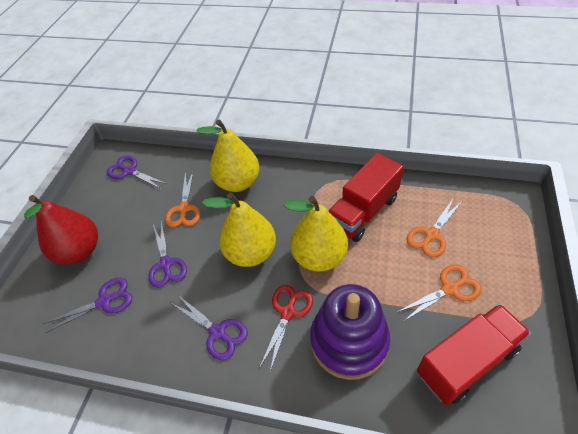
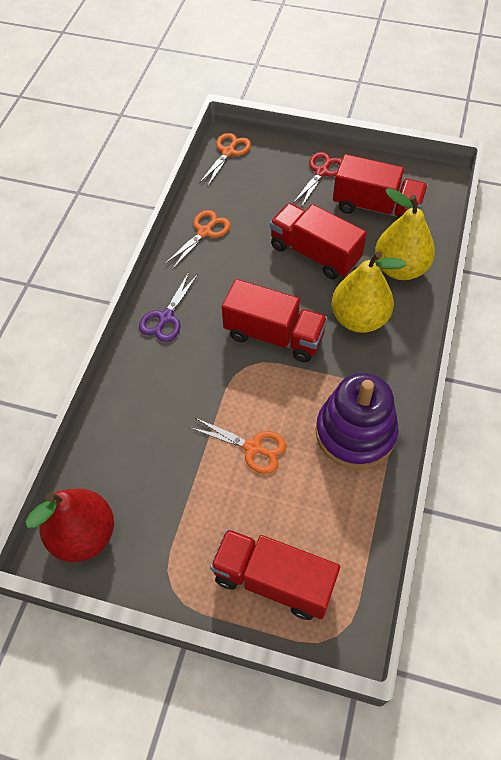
purple scissors: 4 -> 1
red truck: 2 -> 4
yellow pear: 3 -> 2

